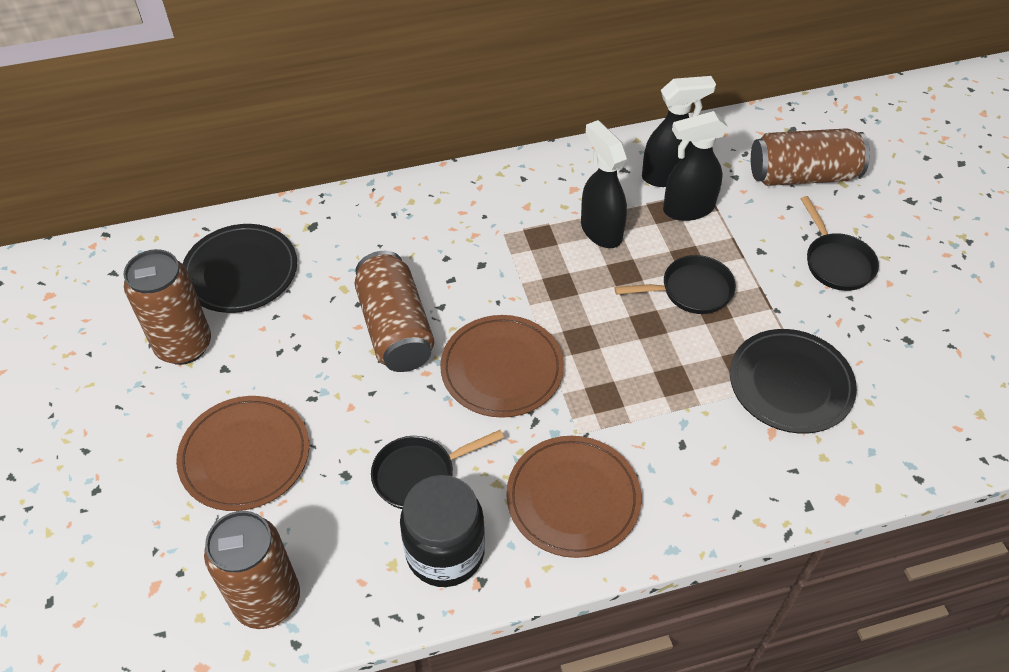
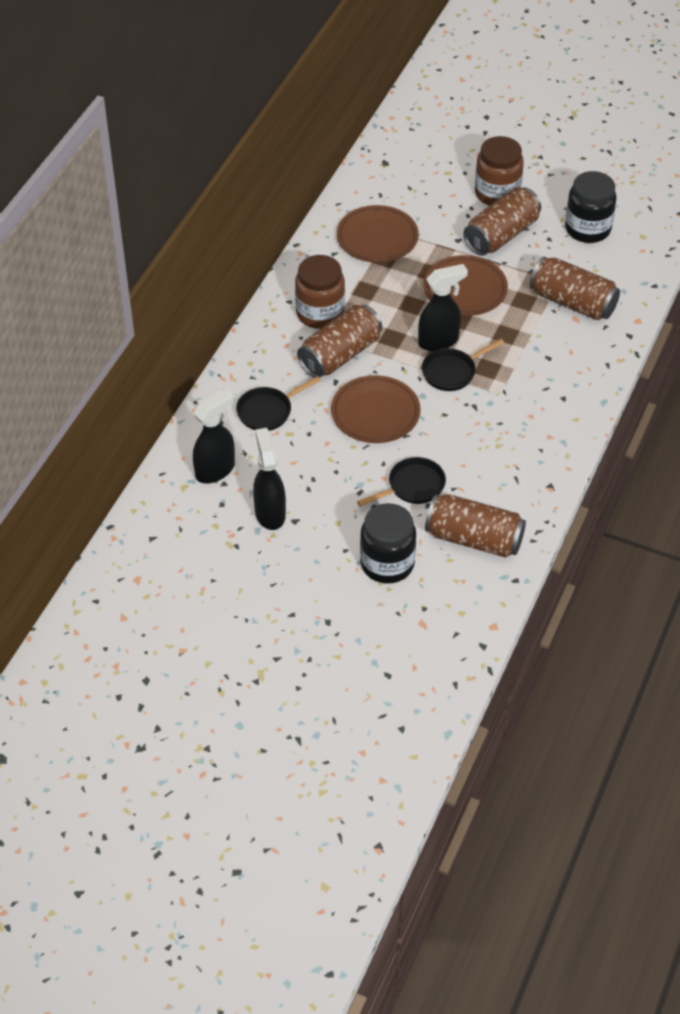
black jar: 1 -> 2
black plate: 2 -> 0
brown jar: 0 -> 2

